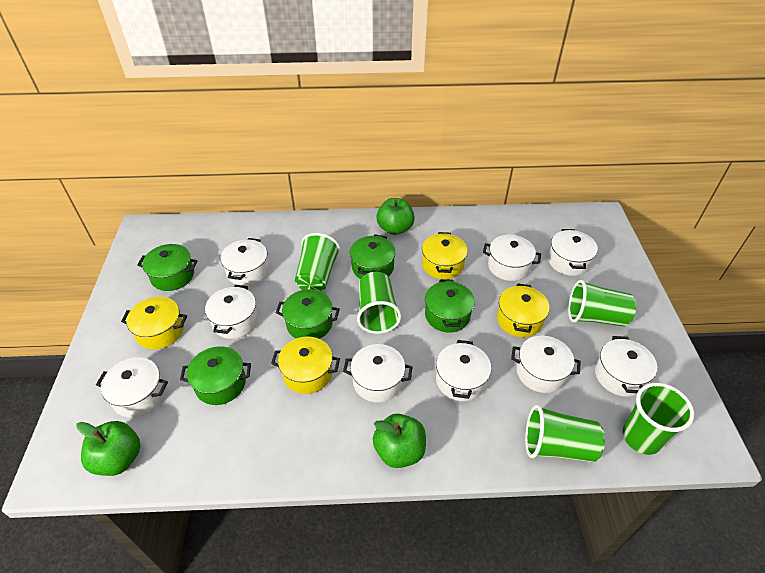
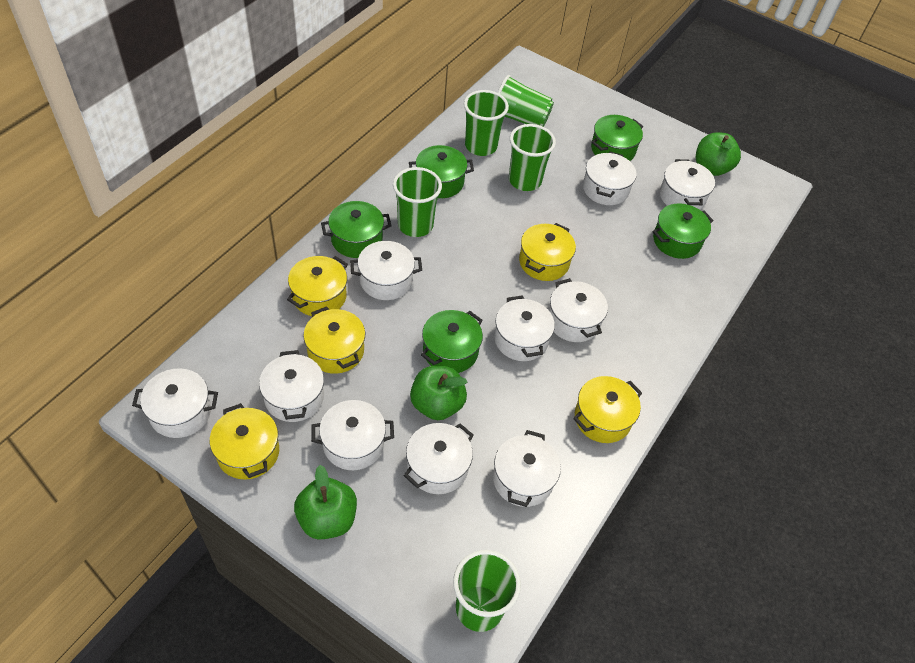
white pot: 9 -> 10
yellow pot: 4 -> 5

